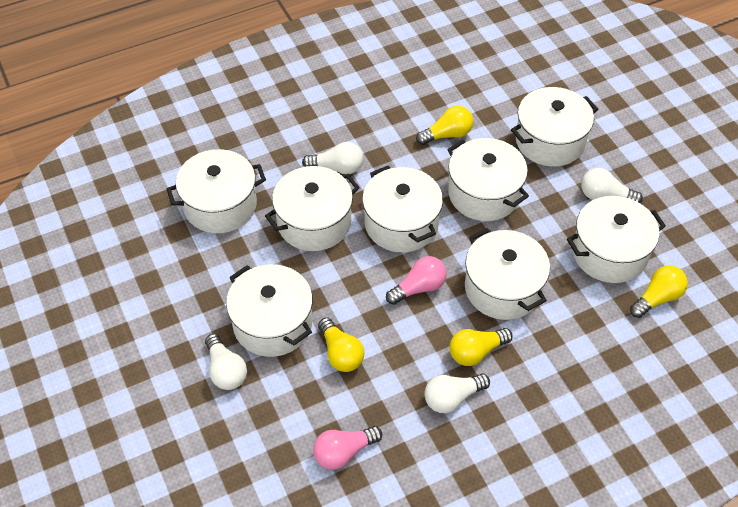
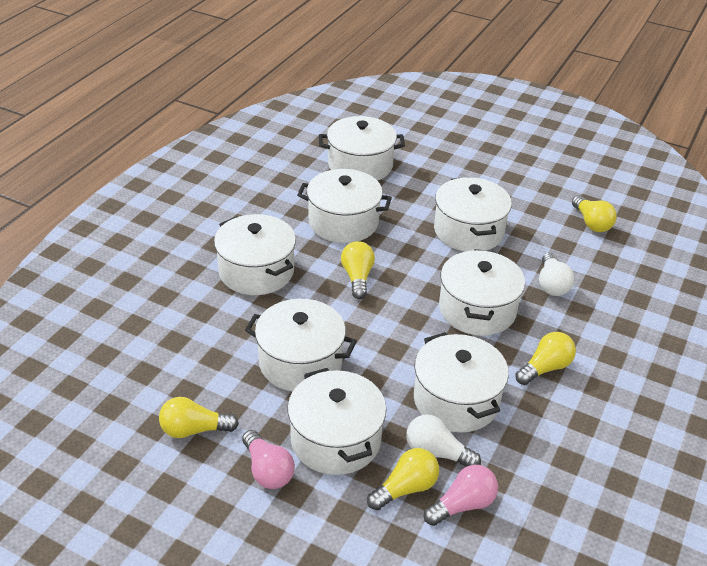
white light bulb: 4 -> 2
yellow light bulb: 4 -> 5

